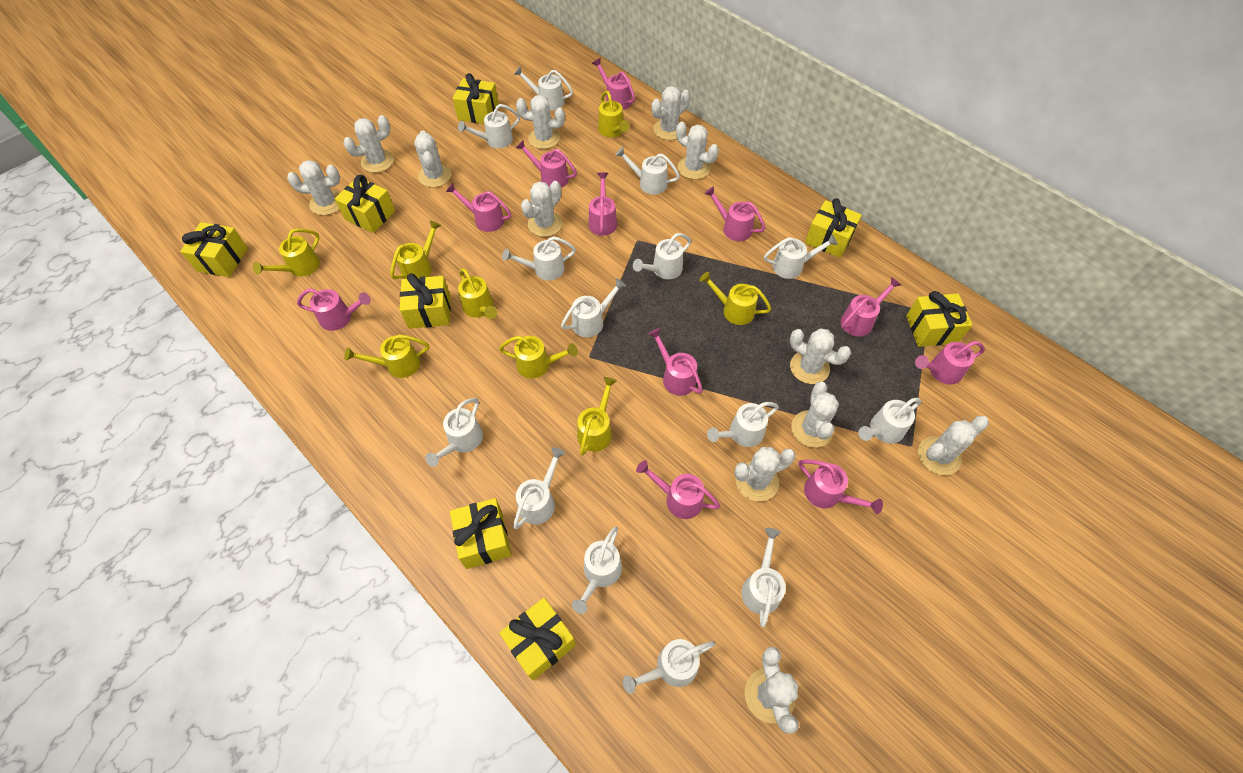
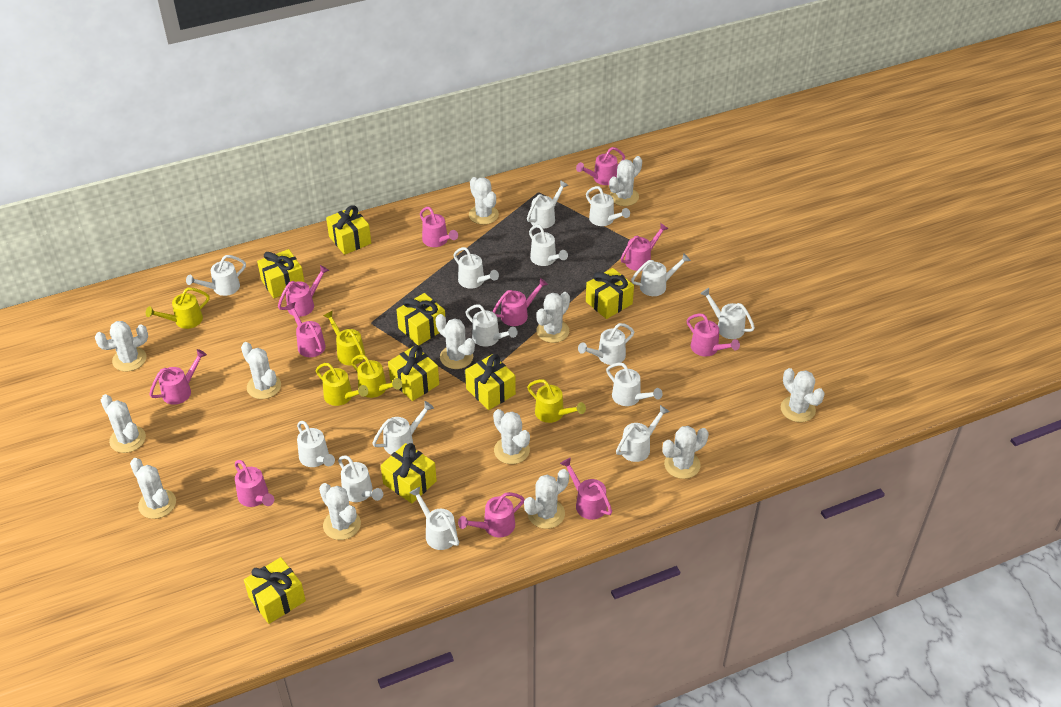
white cactus: 12 -> 13
white watering can: 14 -> 15
yellow watering can: 8 -> 5

